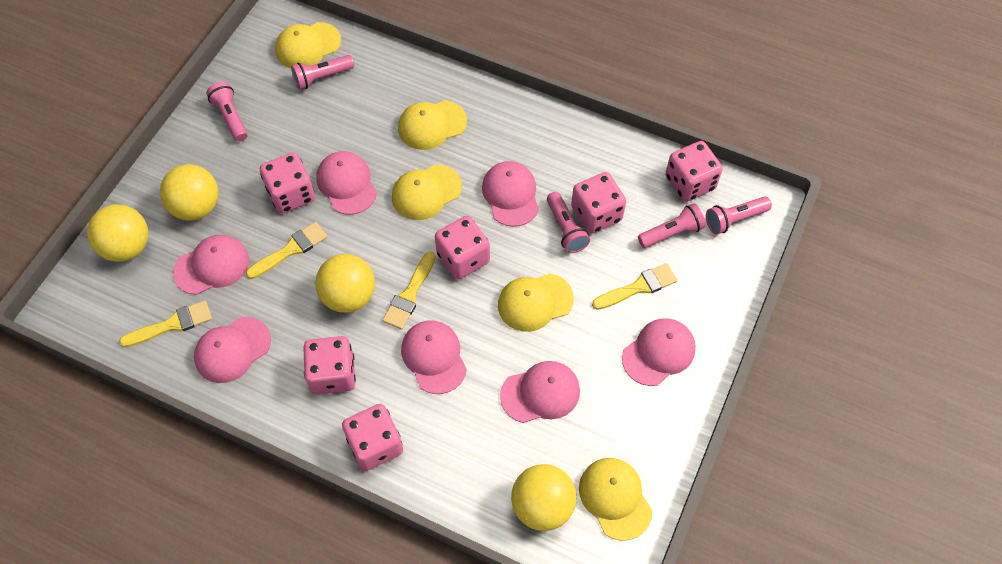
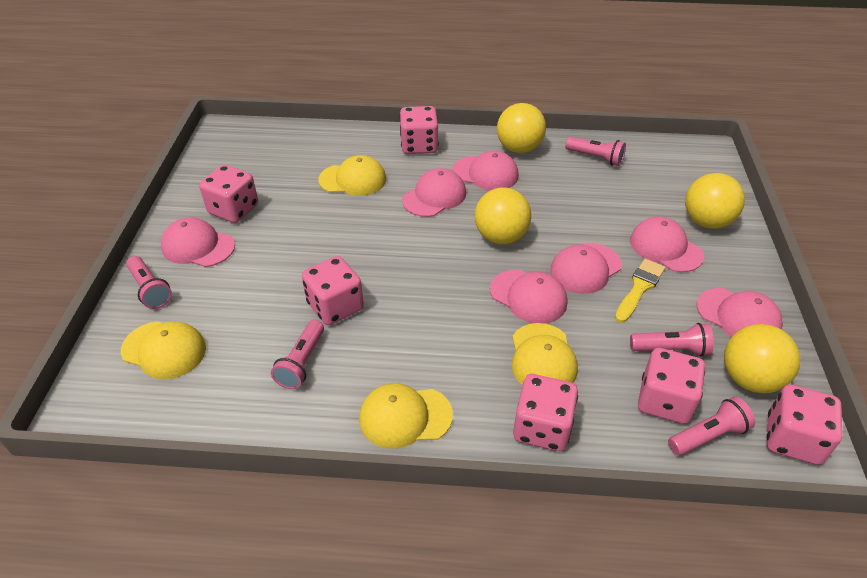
yellow brush: 4 -> 1
yellow cap: 5 -> 4

